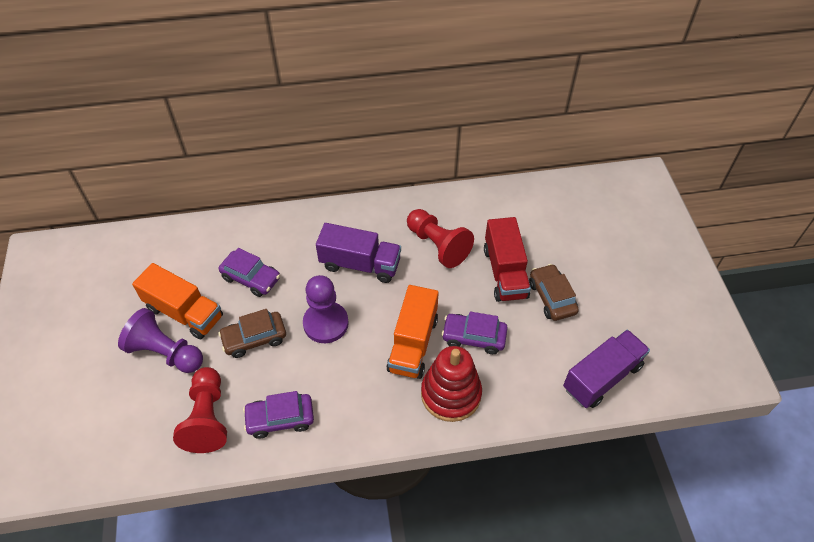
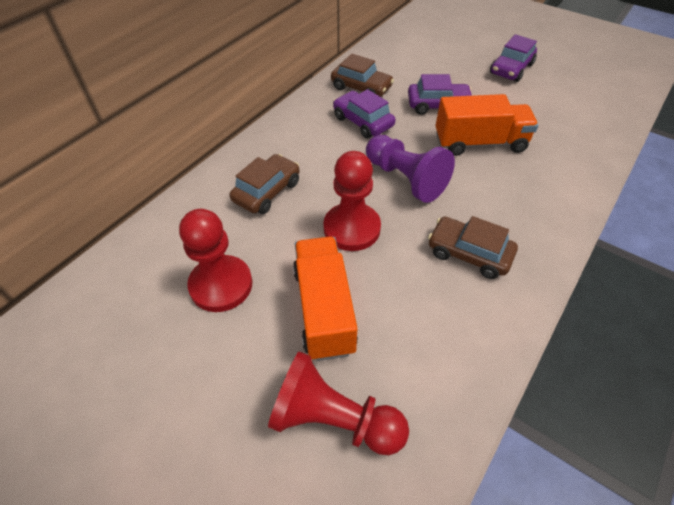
brown car: 2 -> 3
purple pawn: 2 -> 1
purple truck: 2 -> 0
red pawn: 2 -> 3
red stacking toy: 1 -> 0
red truck: 1 -> 0

